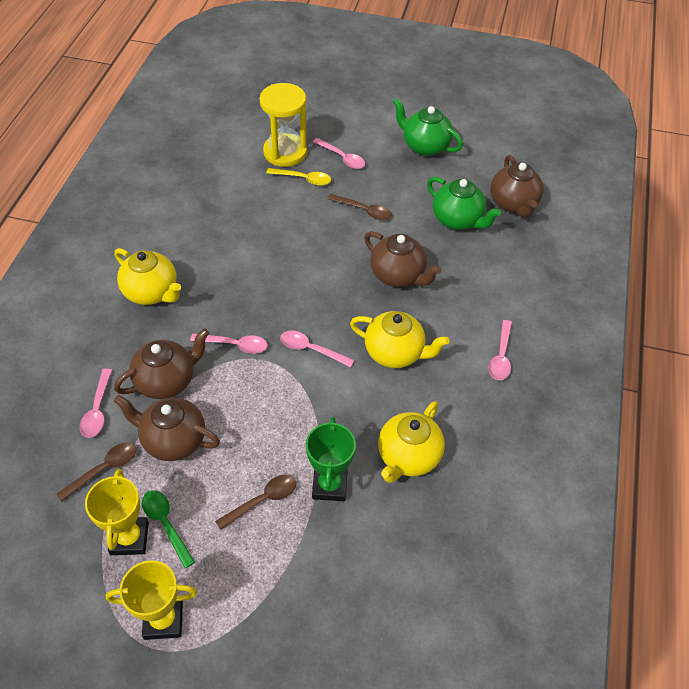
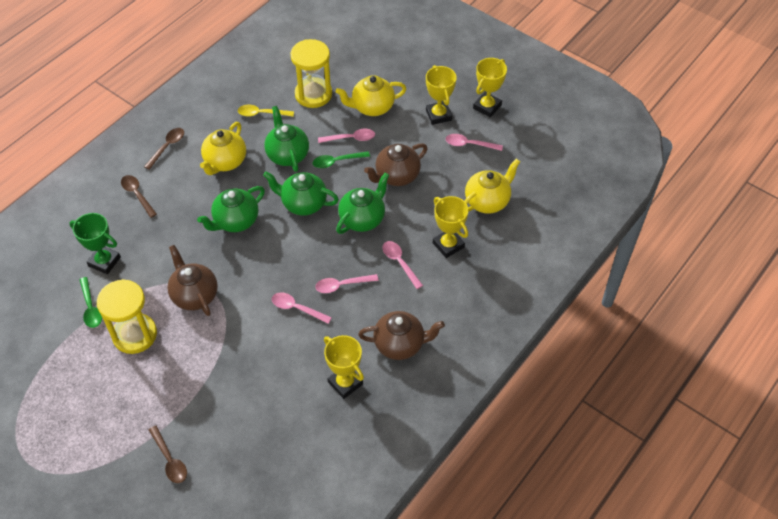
brown teapot: 4 -> 3
green spoon: 1 -> 2
green teapot: 2 -> 4
yellow hourglass: 1 -> 2
yellow trophy: 2 -> 4

